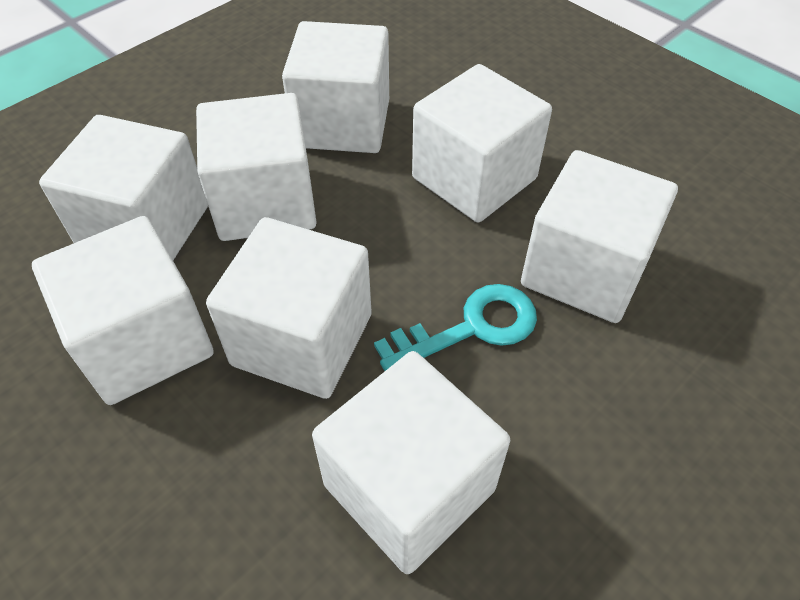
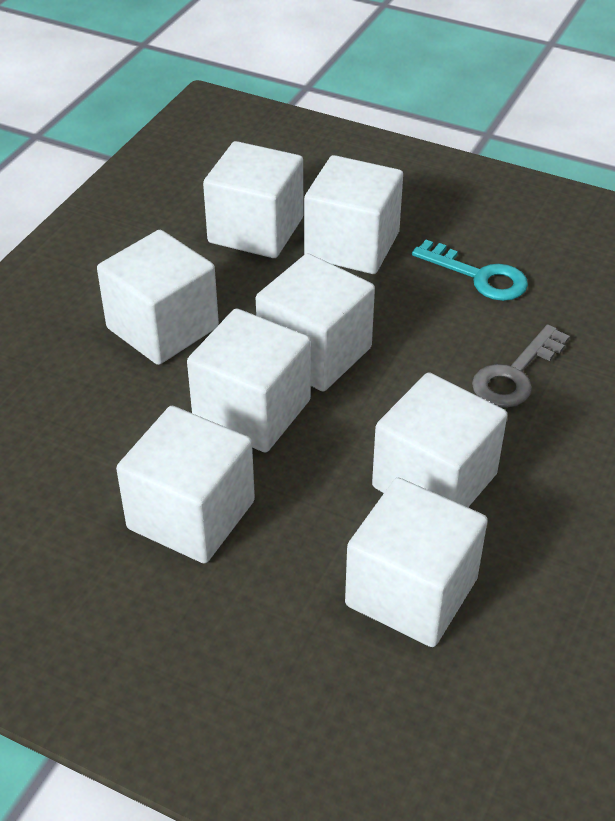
grey key: 0 -> 1

